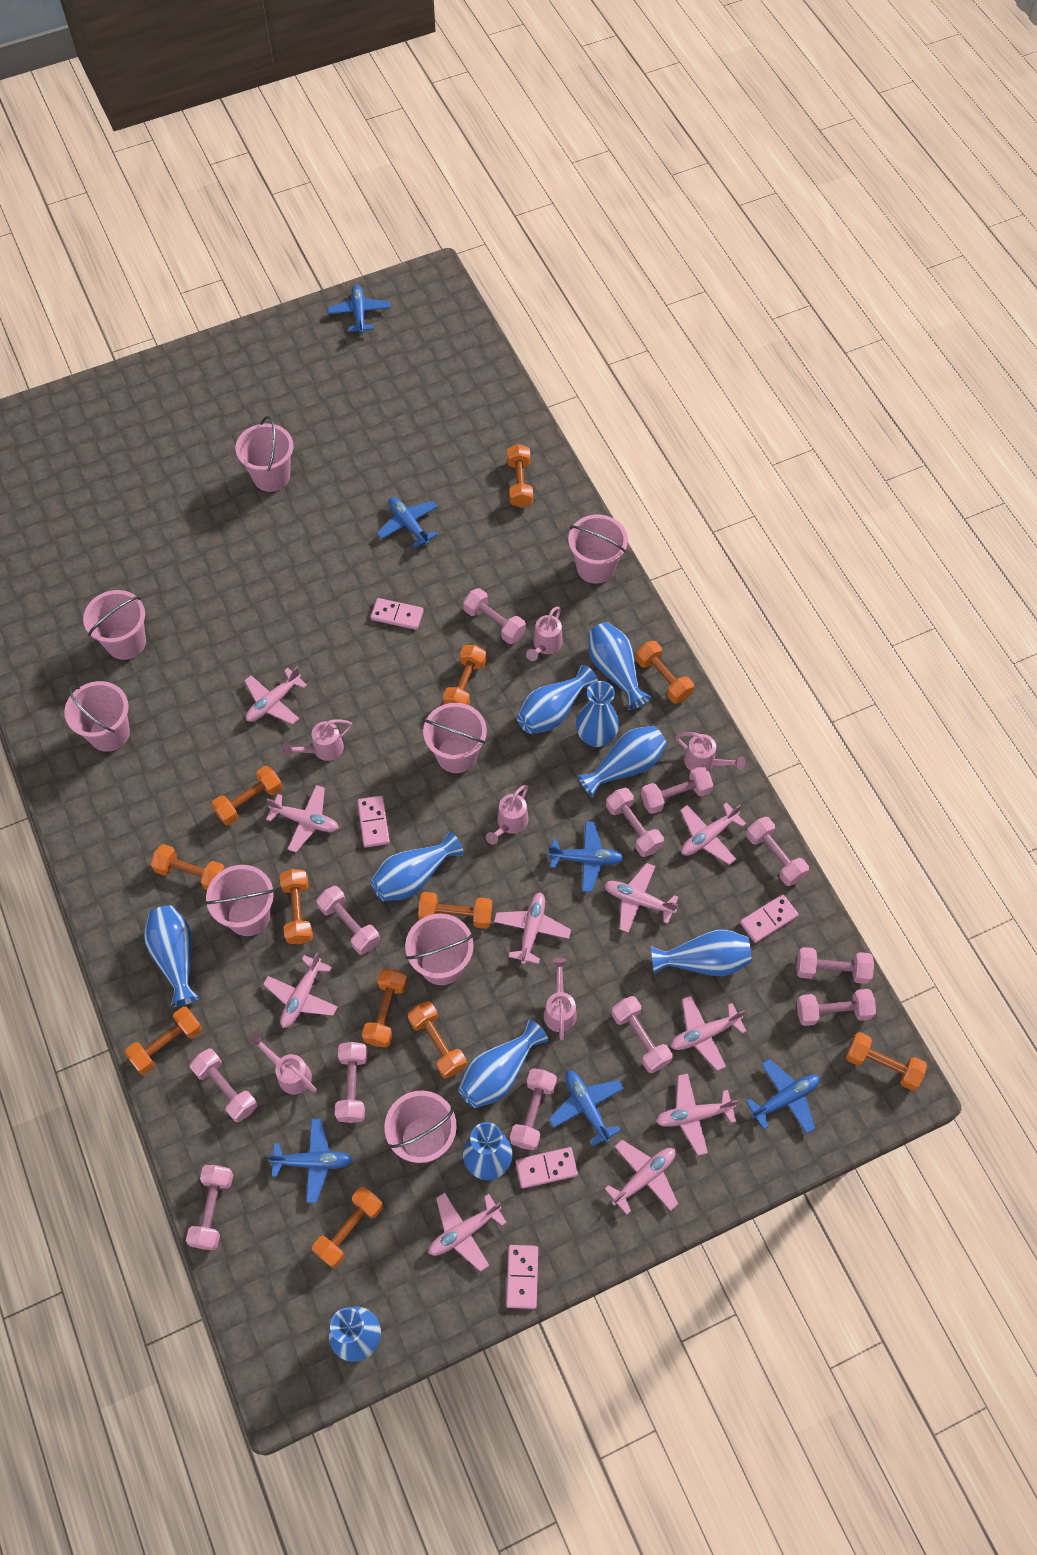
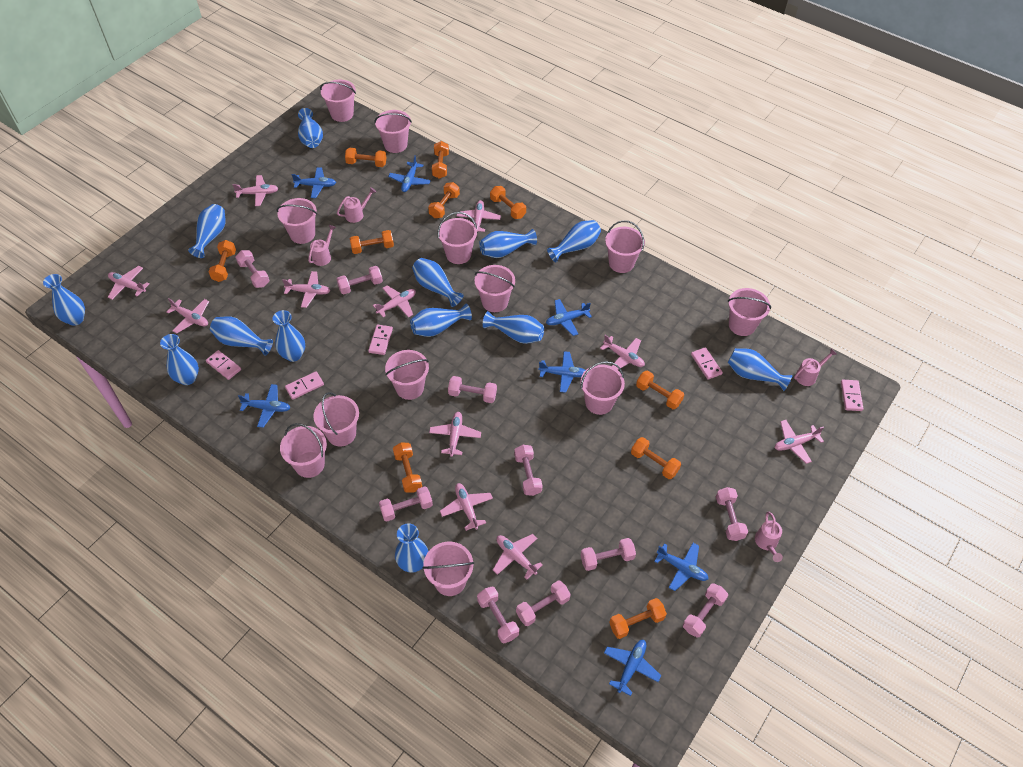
blue plane: 6 -> 7
blue vase: 10 -> 13
orange dumbbell: 12 -> 10
pink bucket: 8 -> 12
pink dumbbell: 12 -> 10
pink plane: 10 -> 11
pink watering can: 6 -> 4

